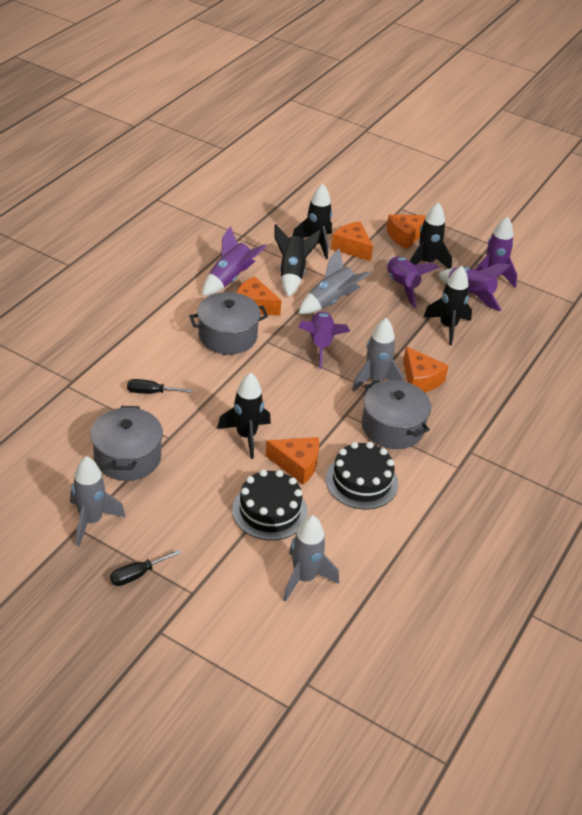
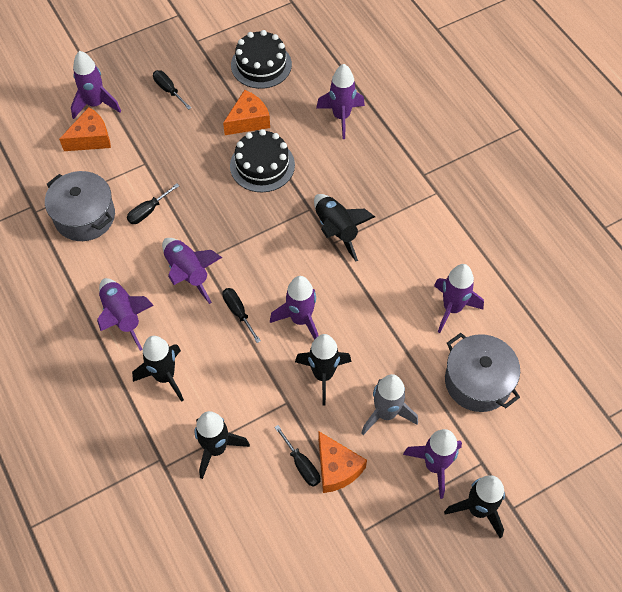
black screwdriver: 2 -> 4
grey pot: 3 -> 2
grey rocket: 4 -> 1
orange cheese: 5 -> 3
purple rocket: 5 -> 7

